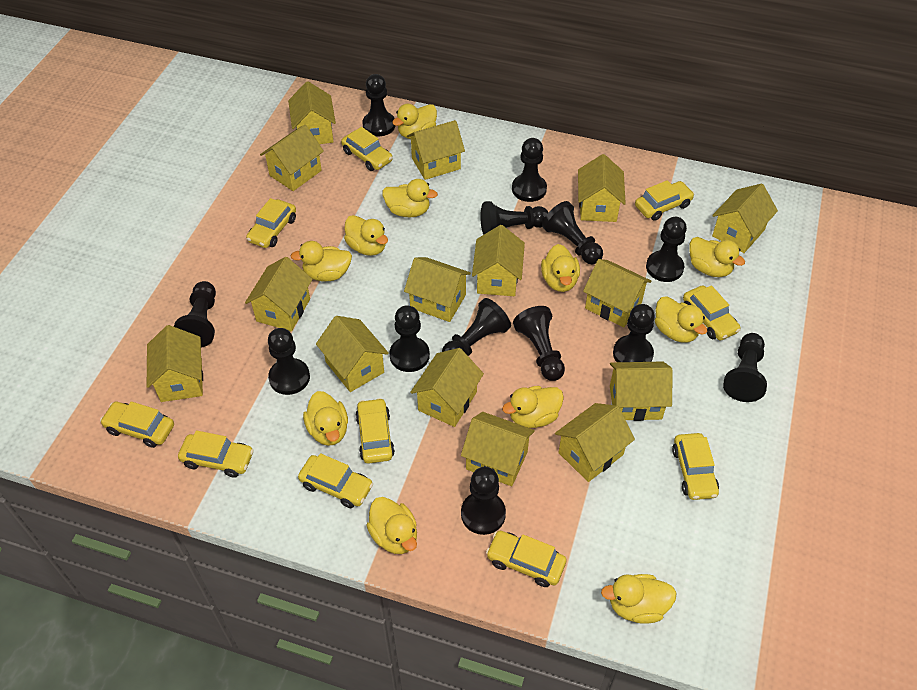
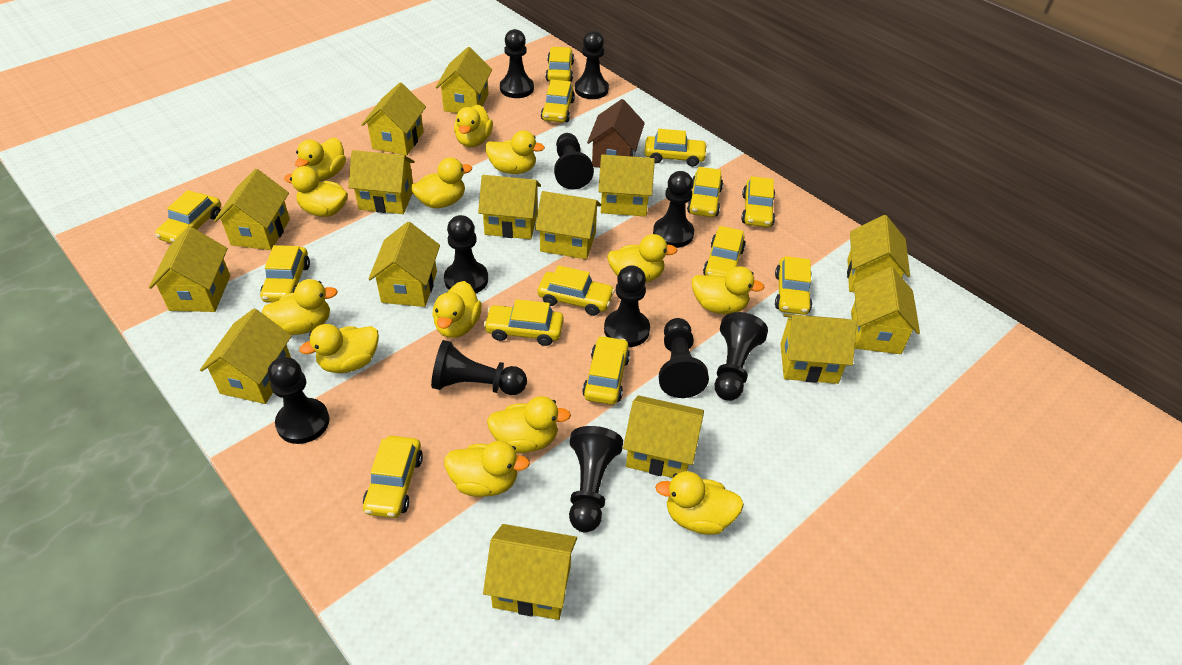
black pawn: 13 -> 11
brown house: 0 -> 1
yellow car: 10 -> 13
yellow duck: 11 -> 13

